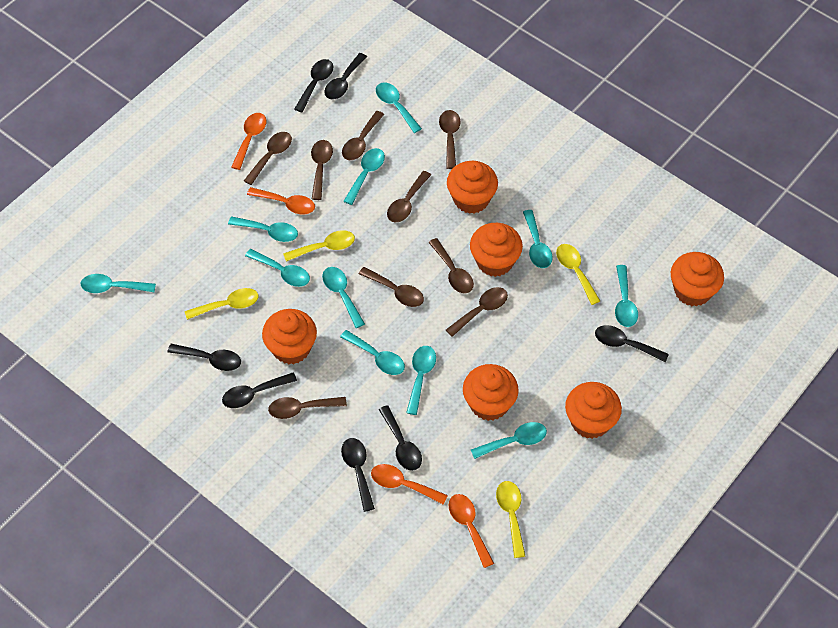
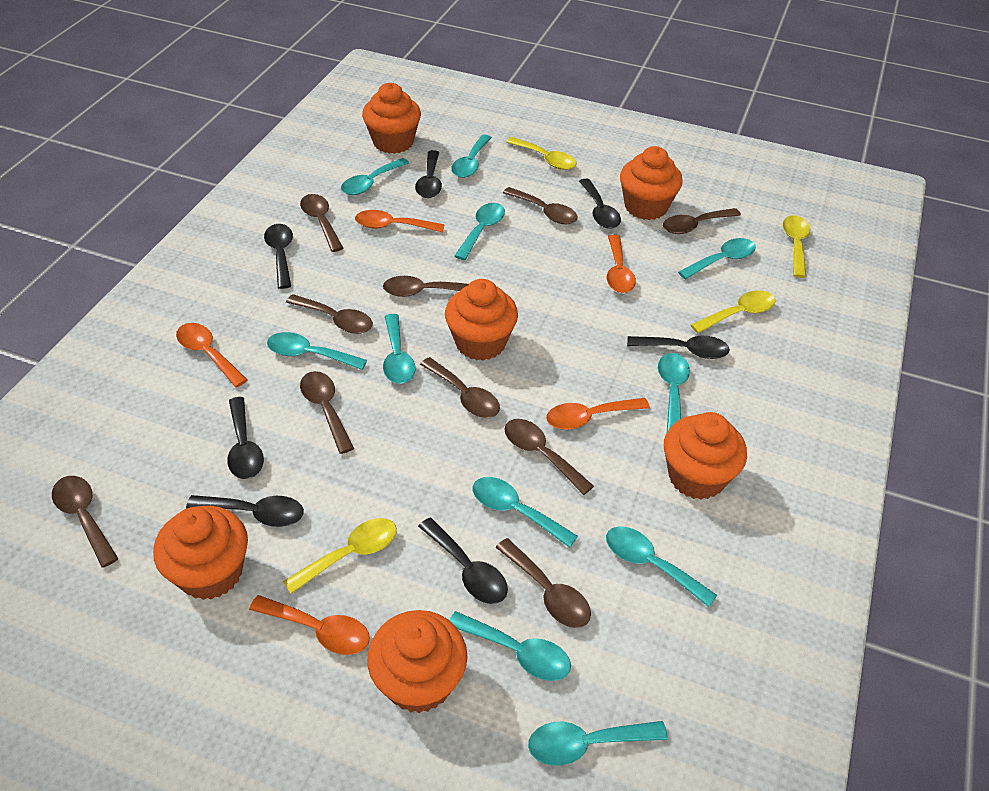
brown spoon: 9 -> 10
orange spoon: 4 -> 5

